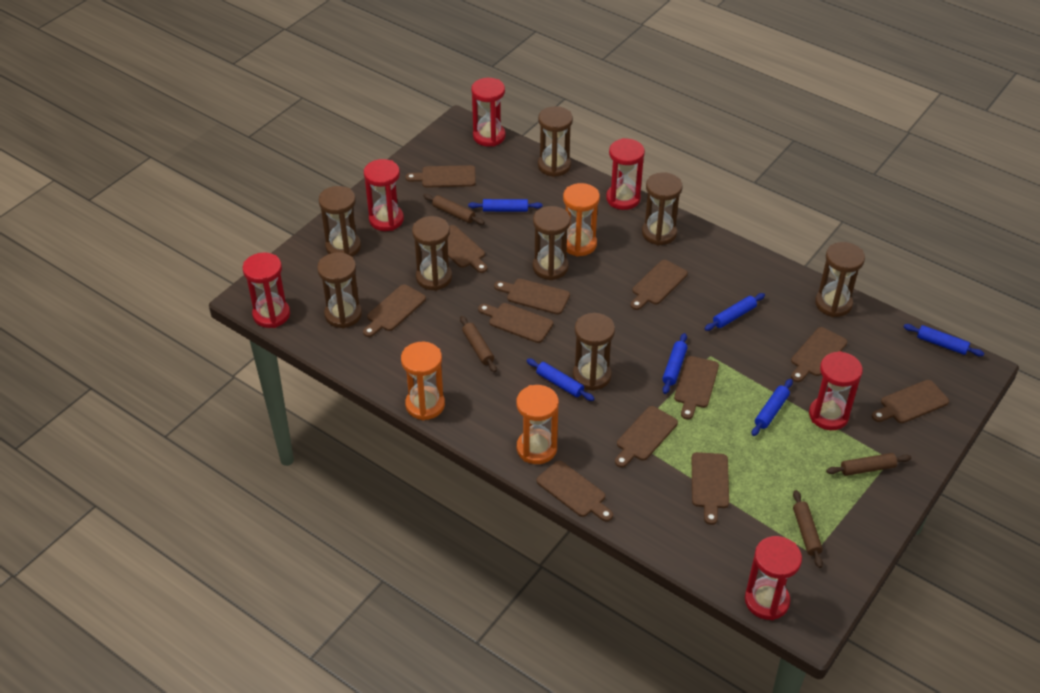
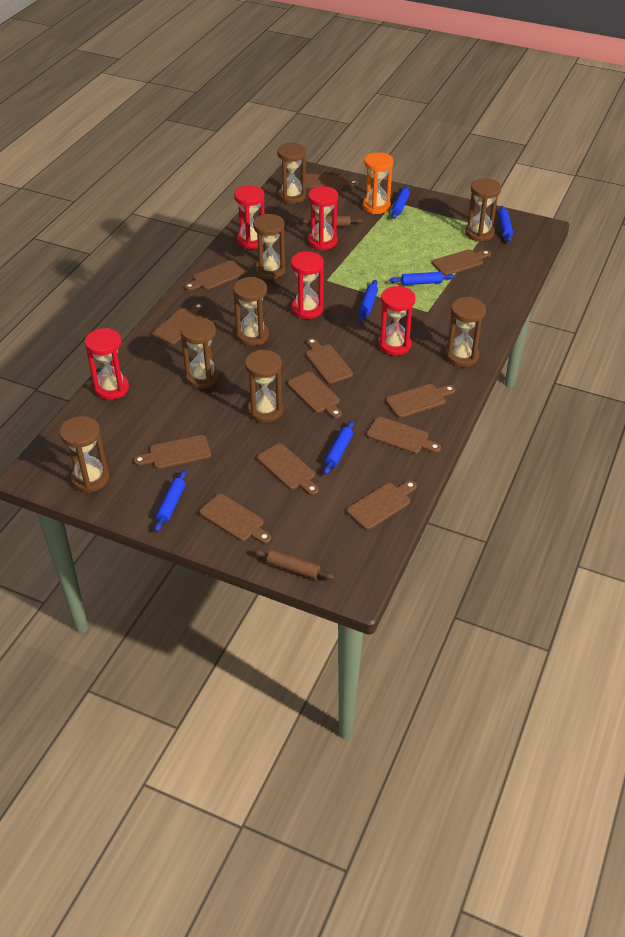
brown rolling pin: 4 -> 2
orange hourglass: 3 -> 1
red hourglass: 6 -> 5

